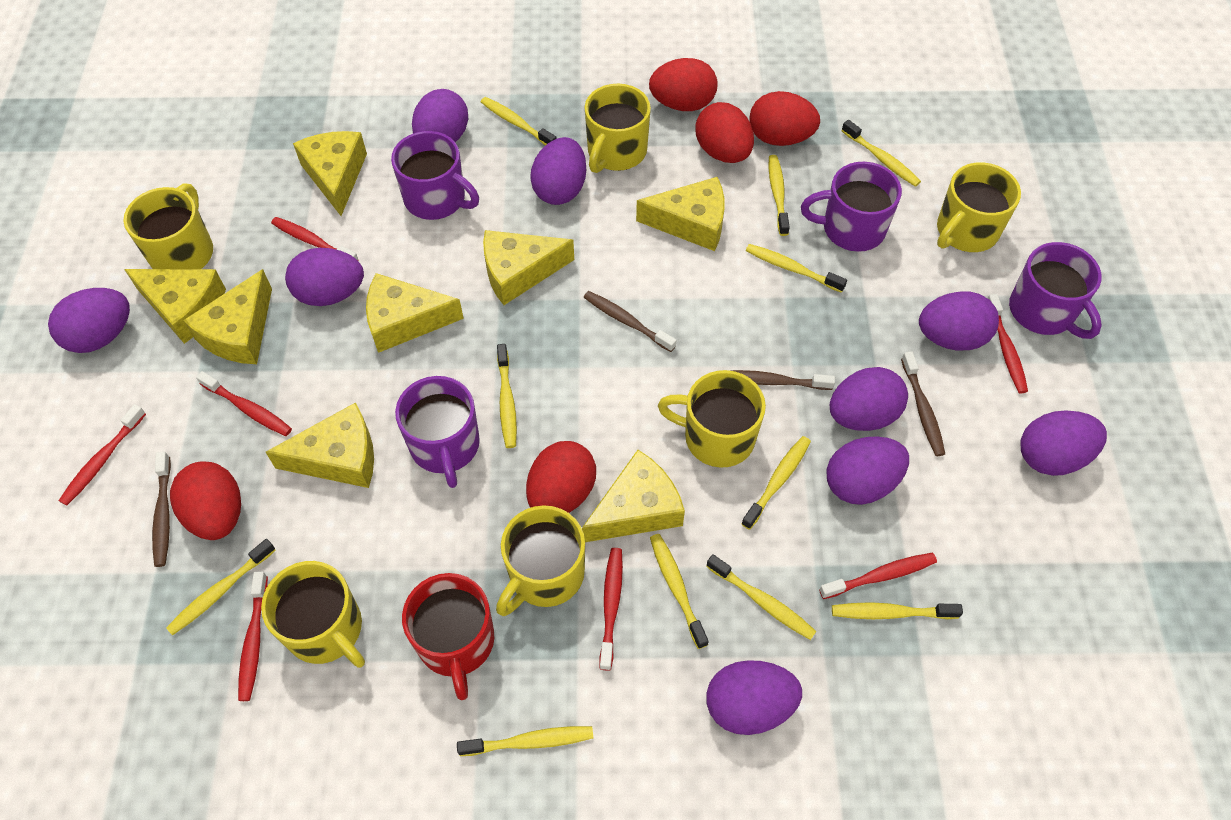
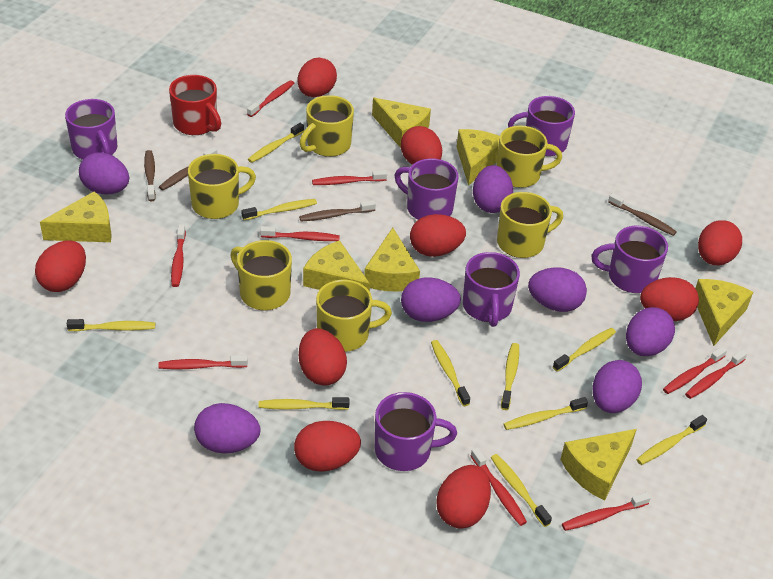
purple egg: 9 -> 7
purple mug: 4 -> 6
red egg: 5 -> 9
red toothbrush: 7 -> 9
yellow cheese: 8 -> 7
yellow toothbrush: 11 -> 10

